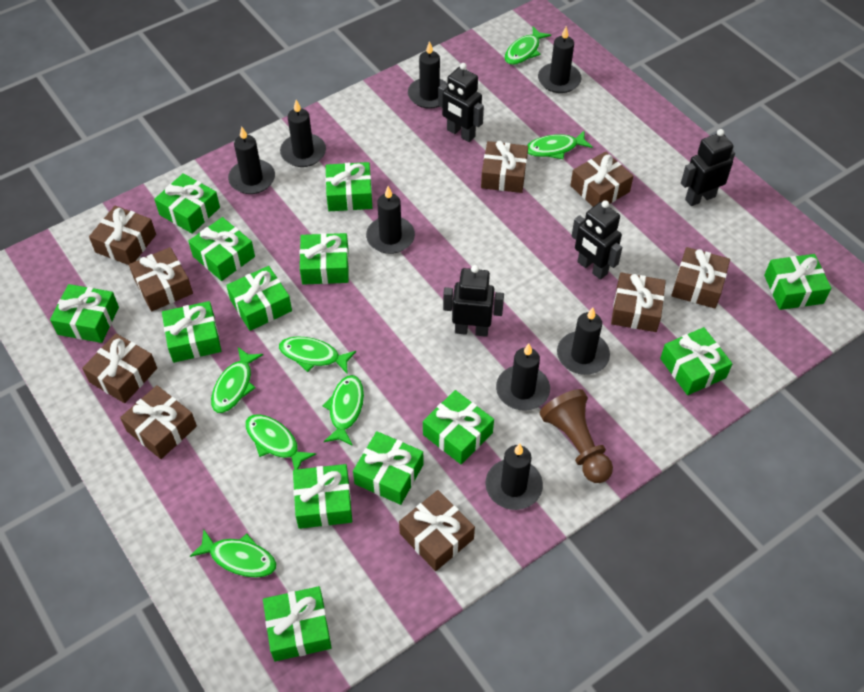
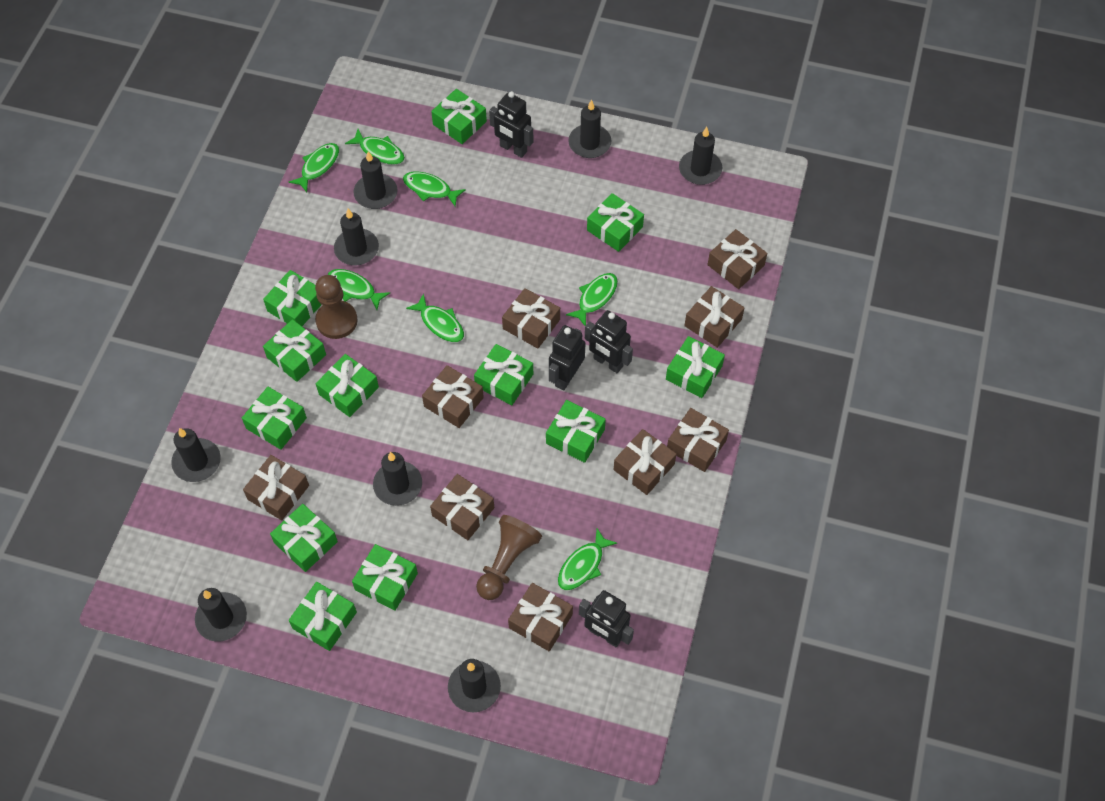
brown pawn: 1 -> 2
green gift: 13 -> 12

